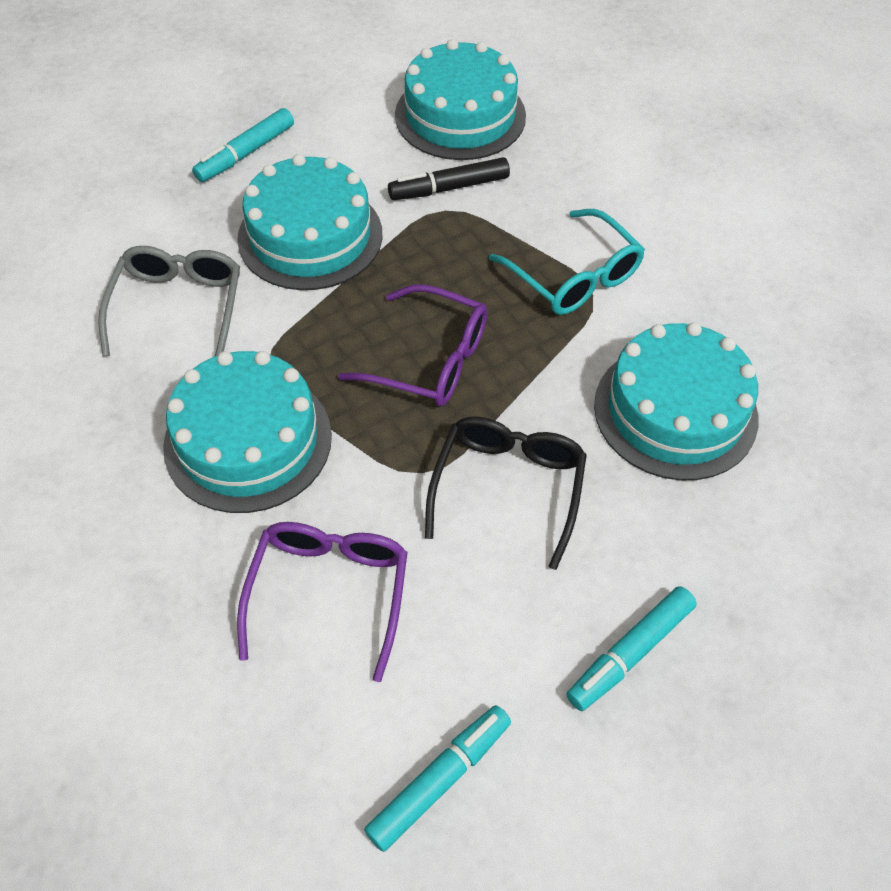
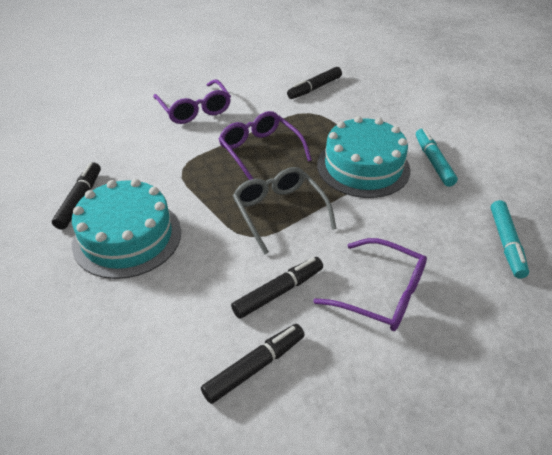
black glasses: 1 -> 0
black marker: 1 -> 4
purple glasses: 2 -> 3
turquoise cake: 4 -> 2
turquoise glasses: 1 -> 0
turquoise marker: 3 -> 2

